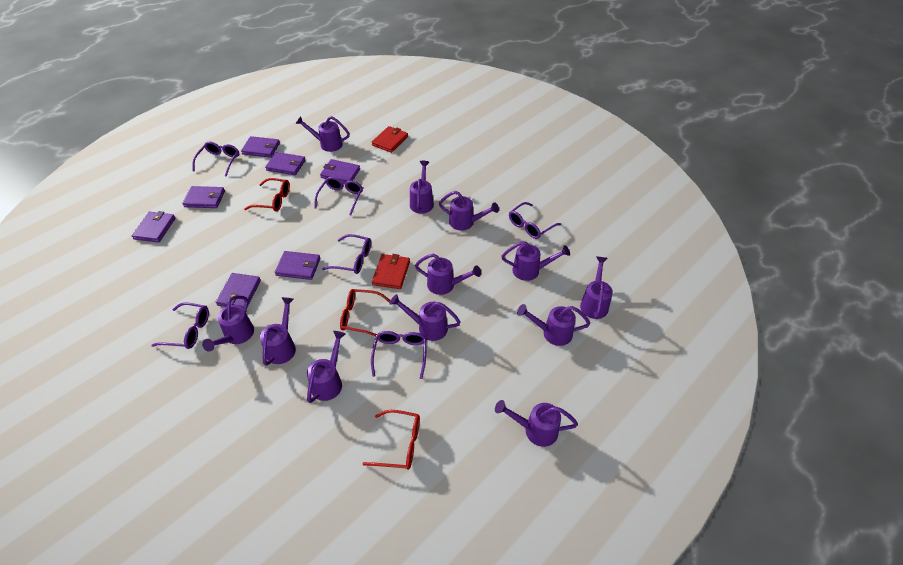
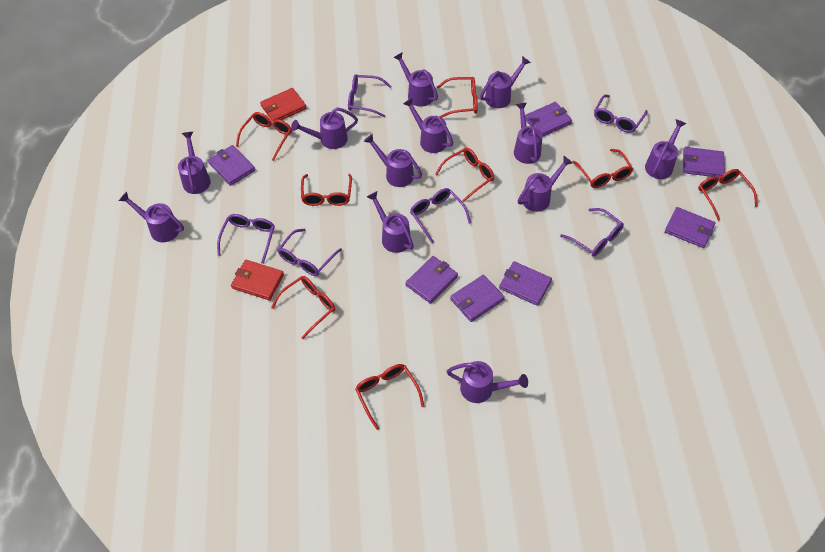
red glasses: 3 -> 8

